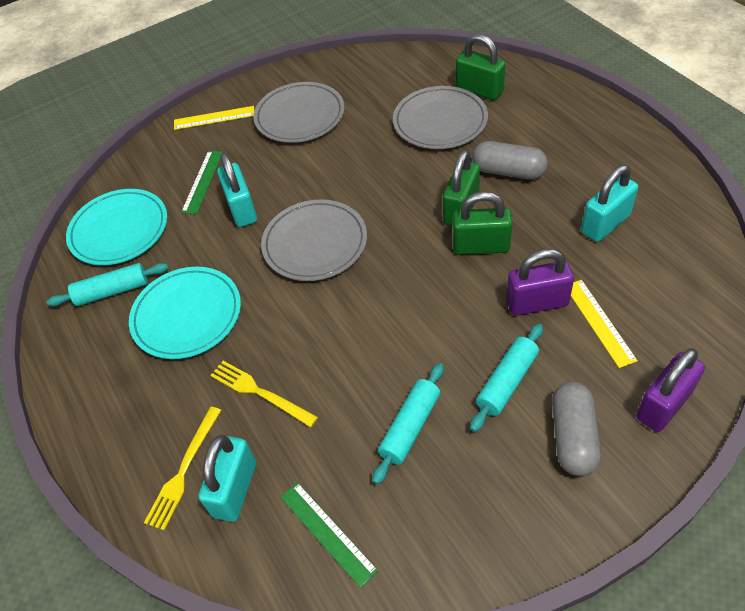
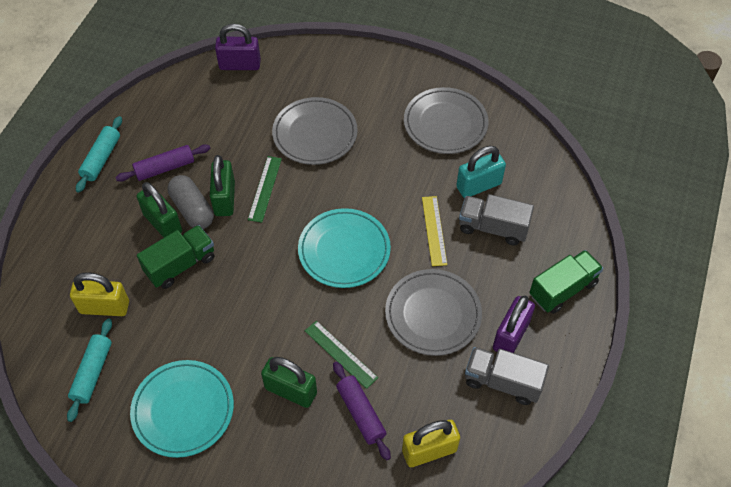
green truck: 0 -> 2
grey capsule: 2 -> 1
grey truck: 0 -> 2
purple rolling pin: 0 -> 2
turquoise padlock: 3 -> 1
turquoise rolling pin: 3 -> 2
yellow fork: 2 -> 0
yellow padlock: 0 -> 2
yellow ruler: 2 -> 1

